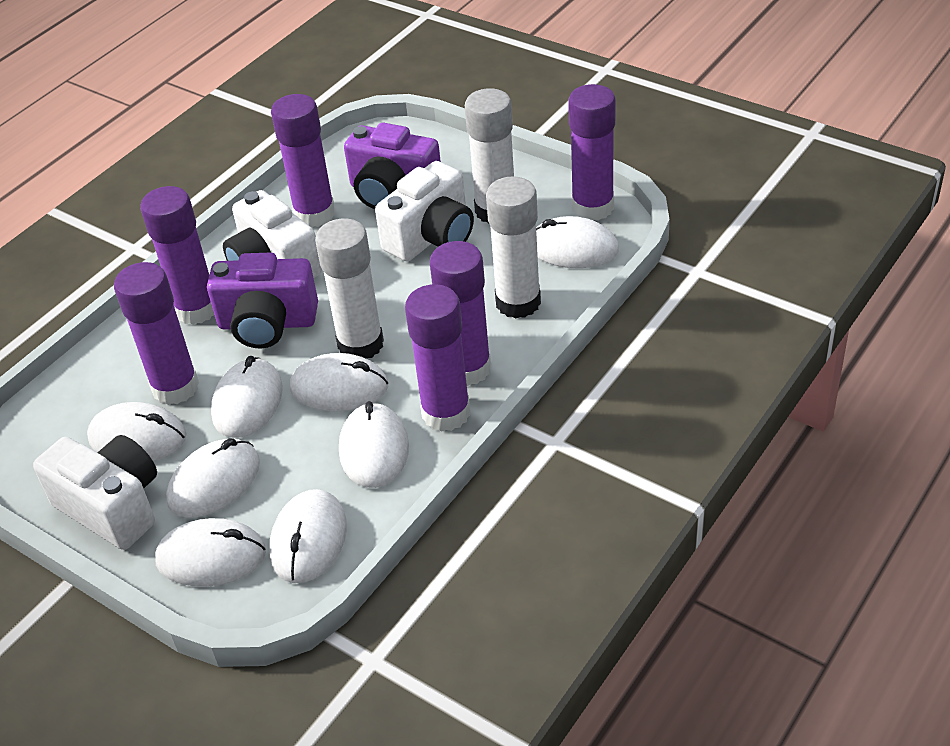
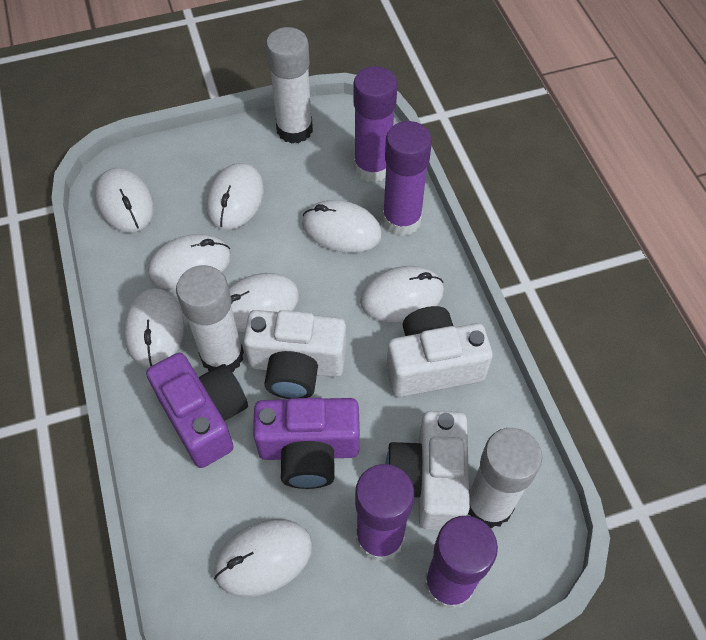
purple glue stick: 6 -> 4

